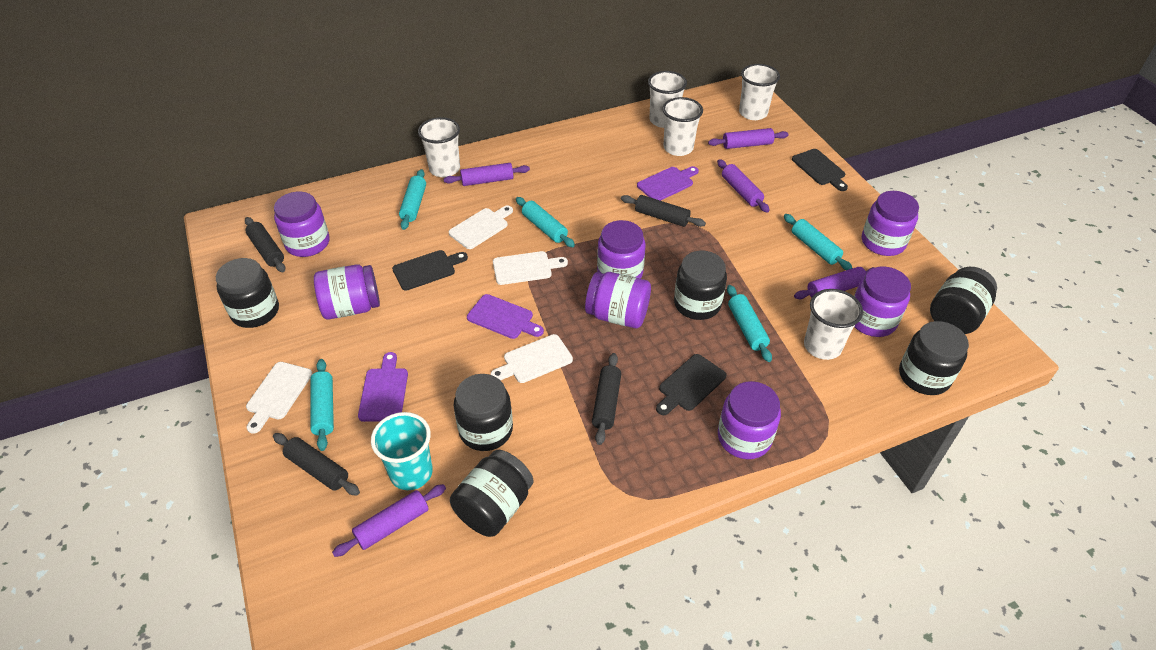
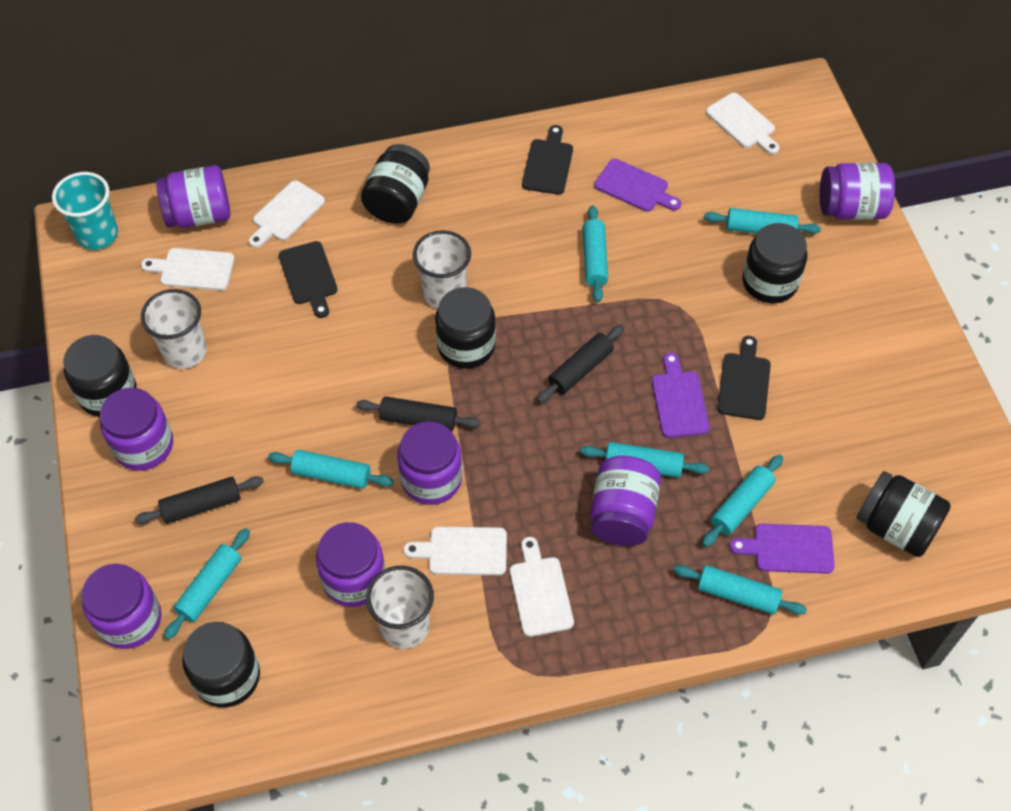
black rolling pin: 4 -> 3
purple rolling pin: 5 -> 0
turquoise rolling pin: 5 -> 7
white cup: 5 -> 3
white cutting board: 4 -> 5

